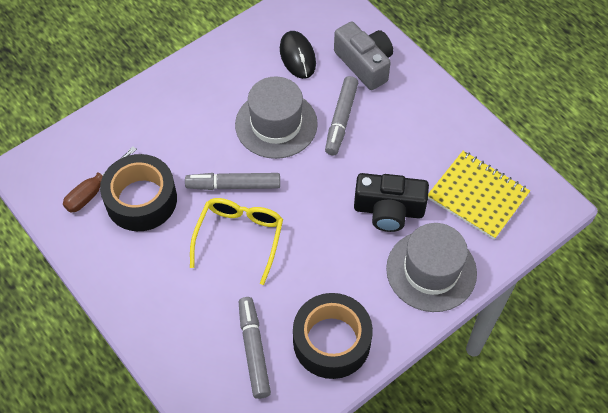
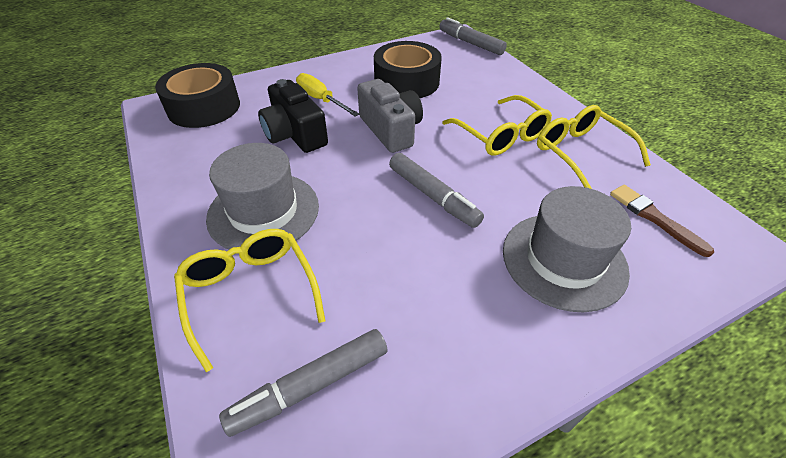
black mouse: 1 -> 0
brown brush: 0 -> 1
brown screwdriver: 1 -> 0
yellow glasses: 1 -> 3
yellow notebook: 1 -> 0
yellow screwdriver: 0 -> 1

